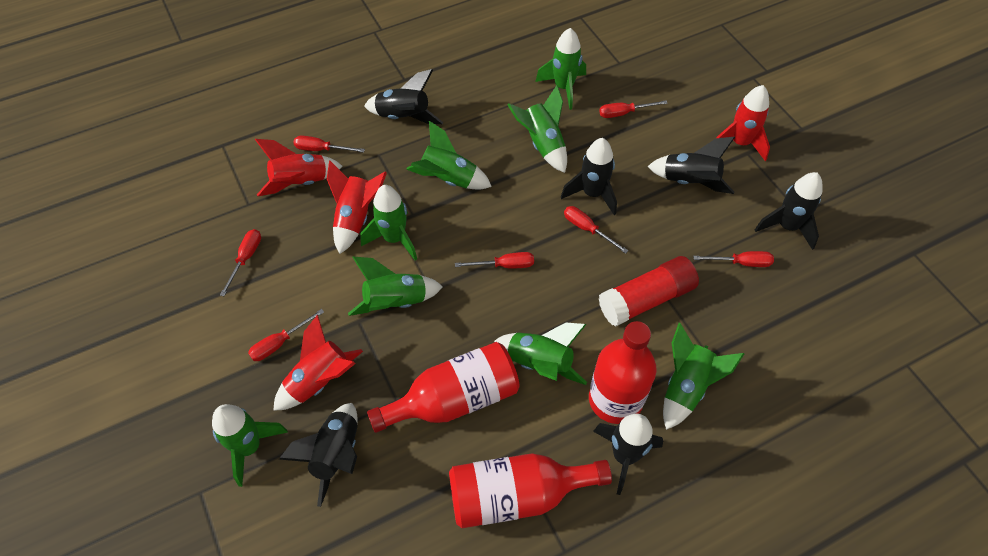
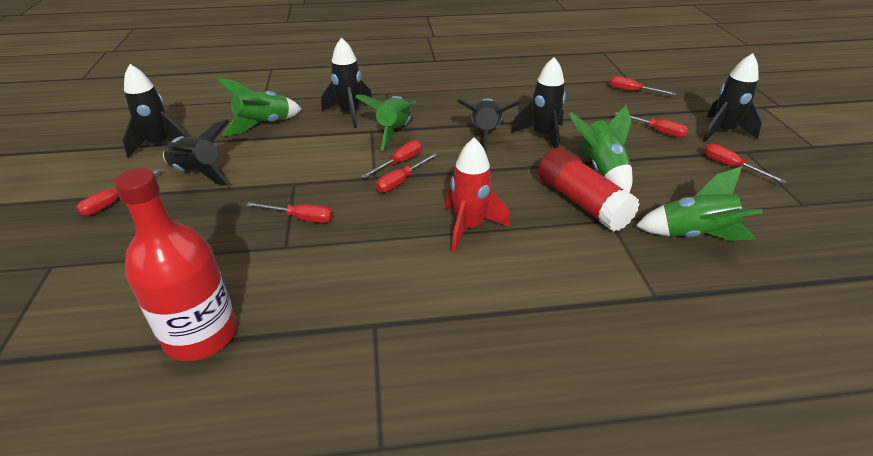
green rocket: 8 -> 4
red bottle: 3 -> 1
red rocket: 4 -> 1

